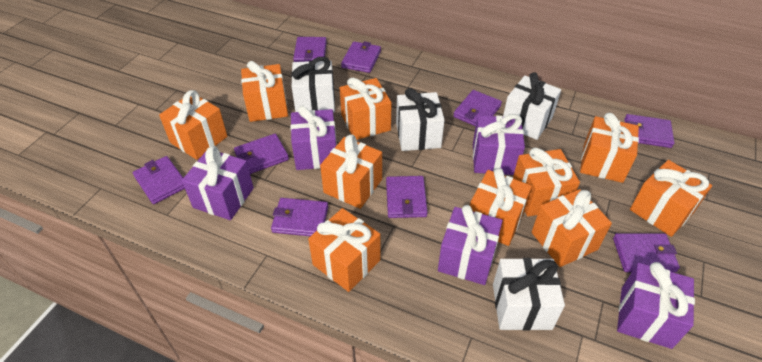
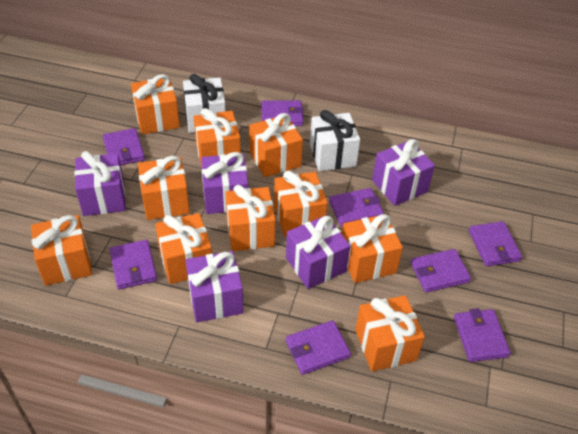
purple wallet: 9 -> 8
white gift: 4 -> 2

